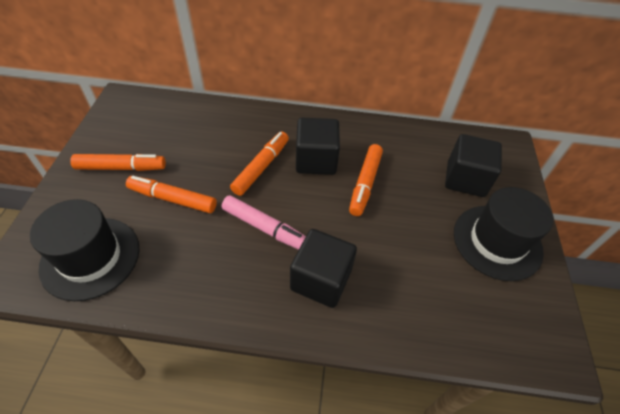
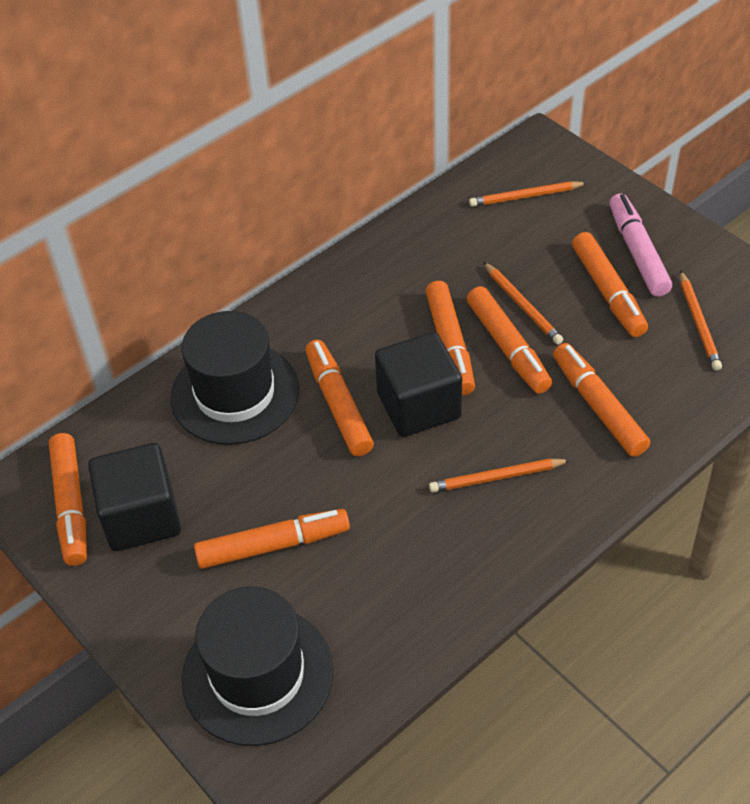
black cube: 3 -> 2
orange marker: 4 -> 7
orange pencil: 0 -> 4

